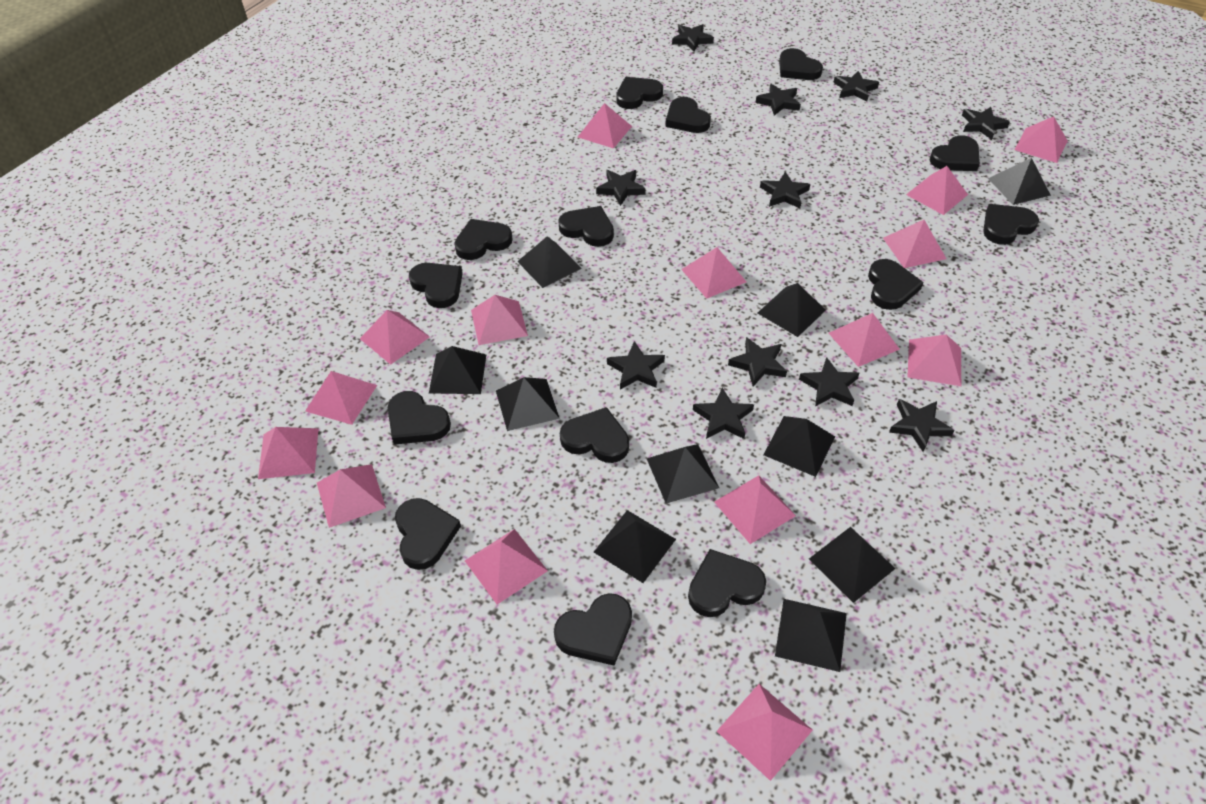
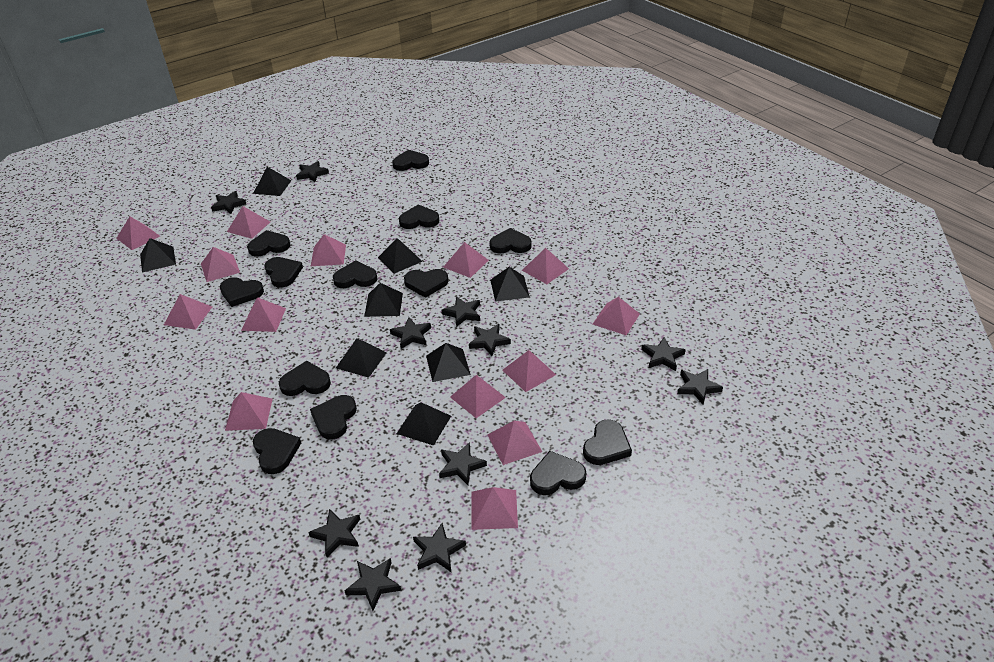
black heart: 14 -> 13
black pyramid: 10 -> 8
pink pyramid: 15 -> 14

